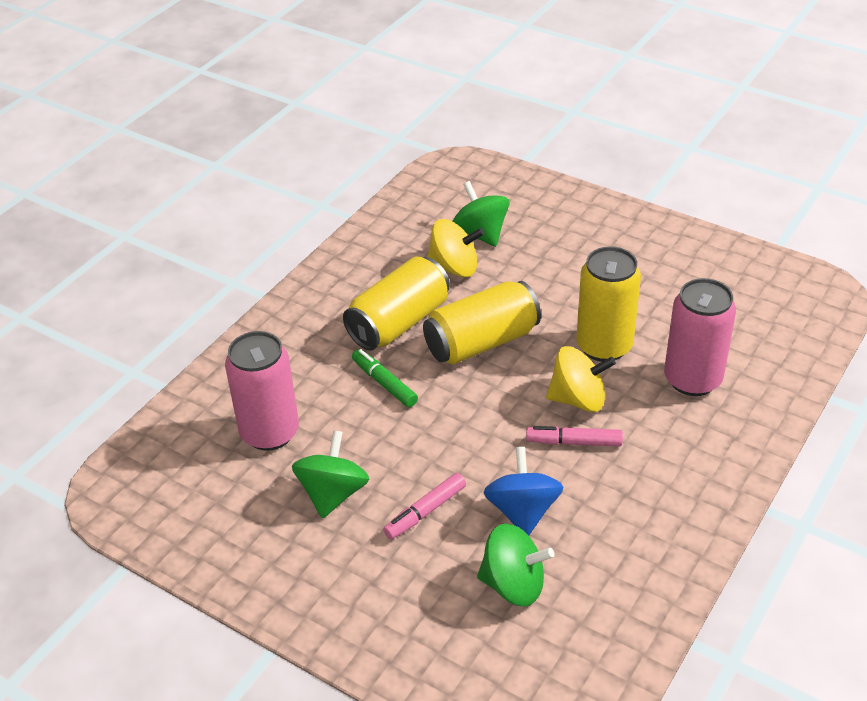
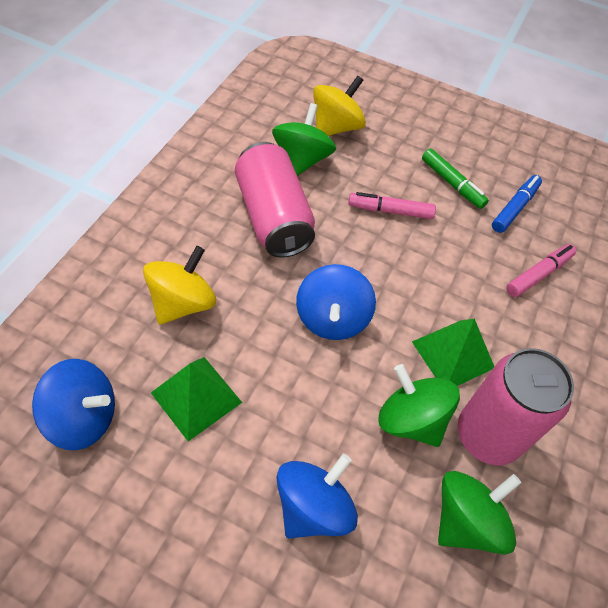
blue marker: 0 -> 1
blue spinning top: 1 -> 3
green pyramid: 0 -> 2
yellow can: 3 -> 0

